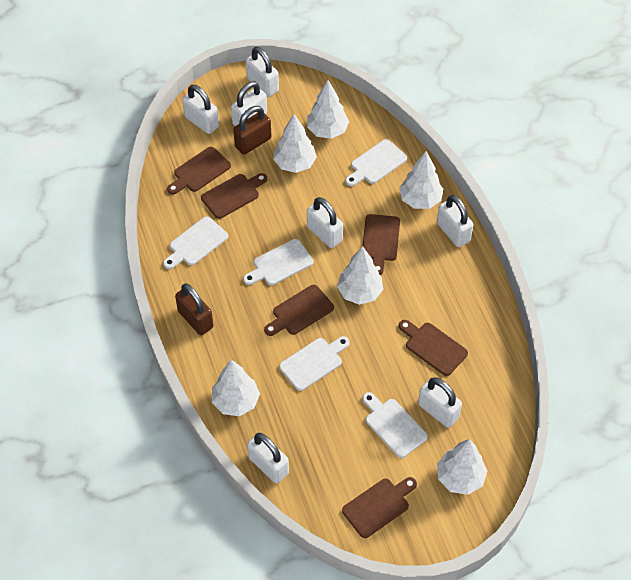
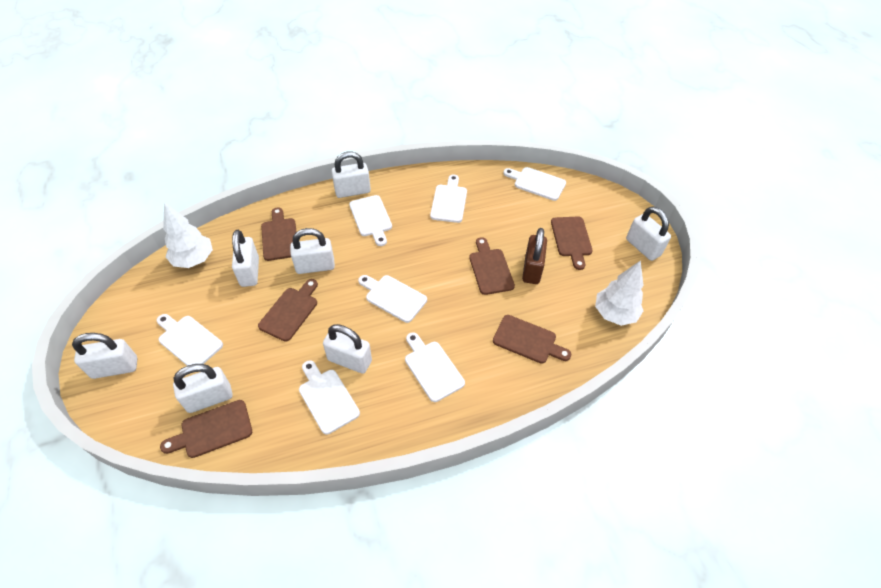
brown padlock: 2 -> 1
white cutting board: 5 -> 7
white tree: 6 -> 2

